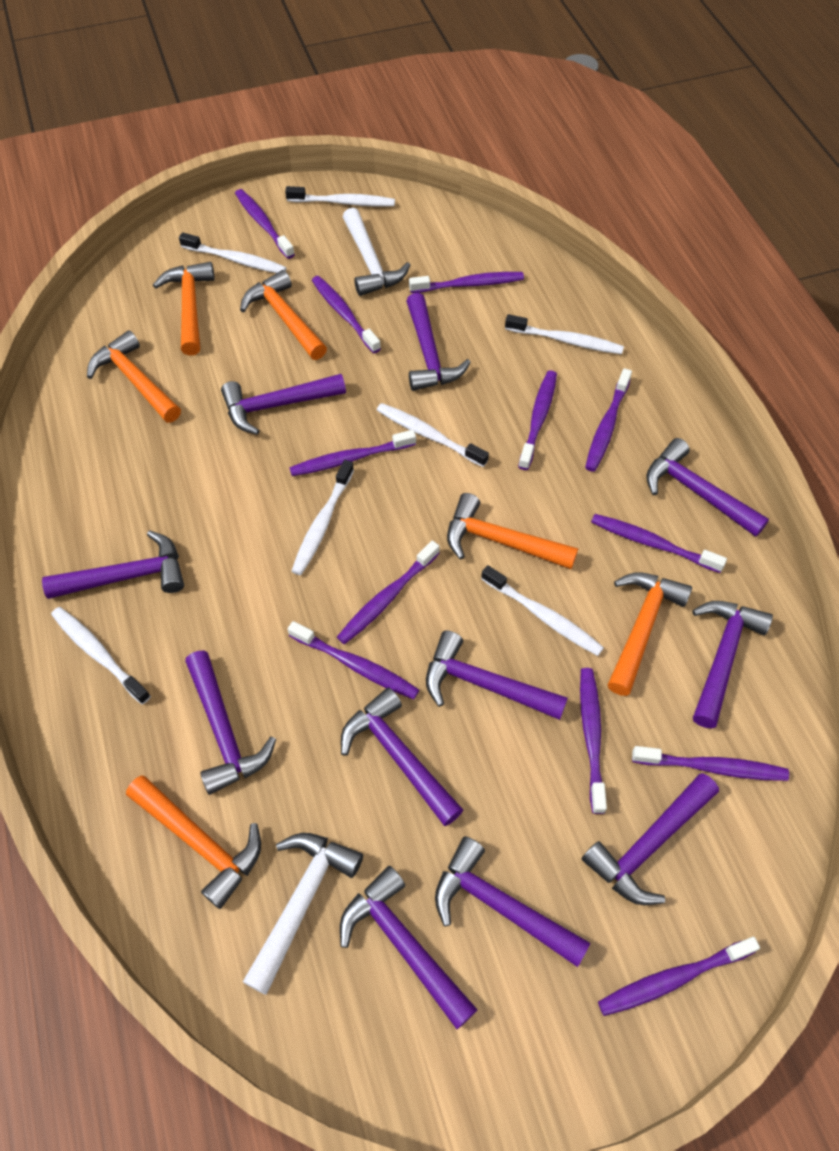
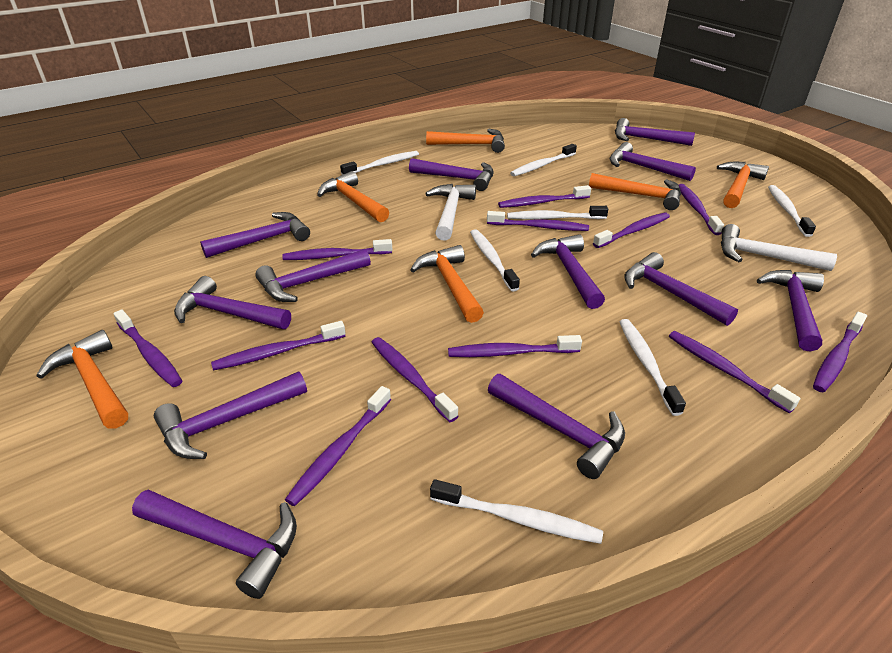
purple hammer: 11 -> 12

